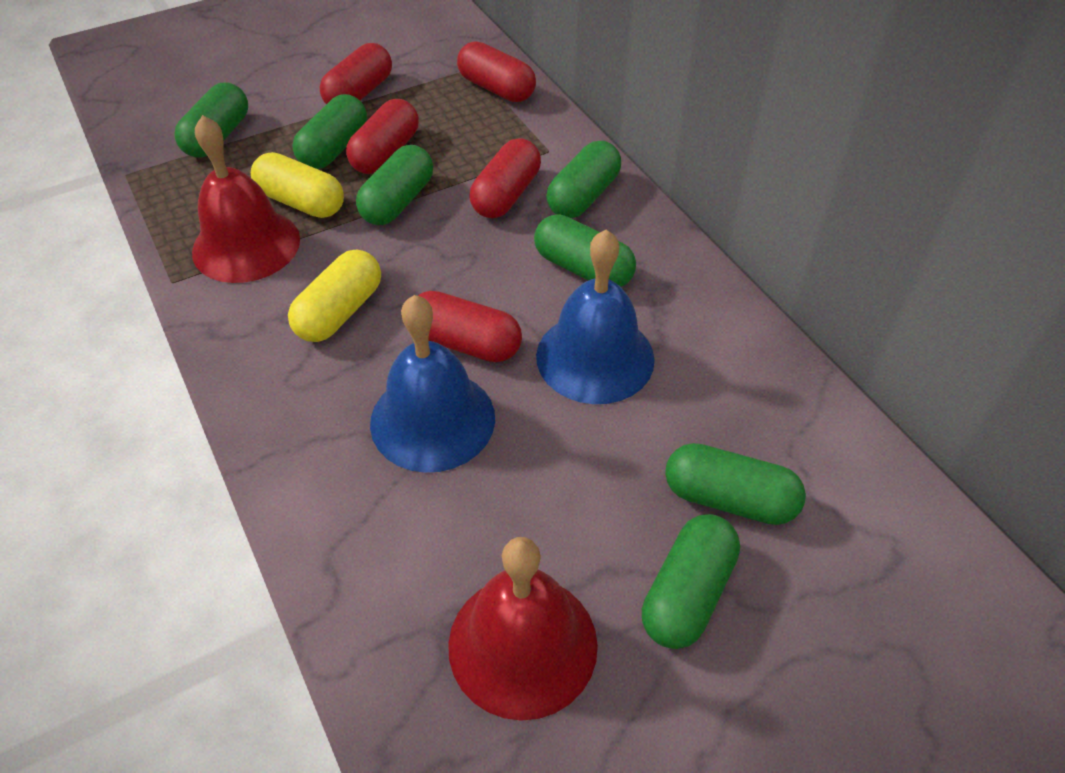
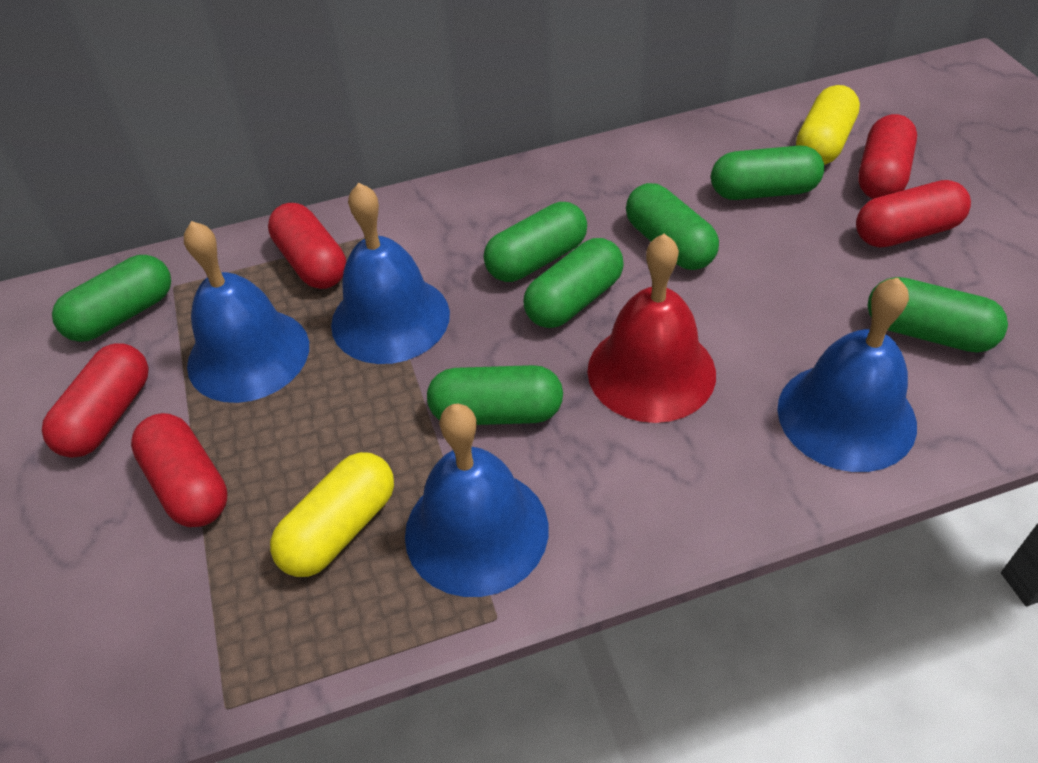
blue bell: 2 -> 4
red bell: 2 -> 1

